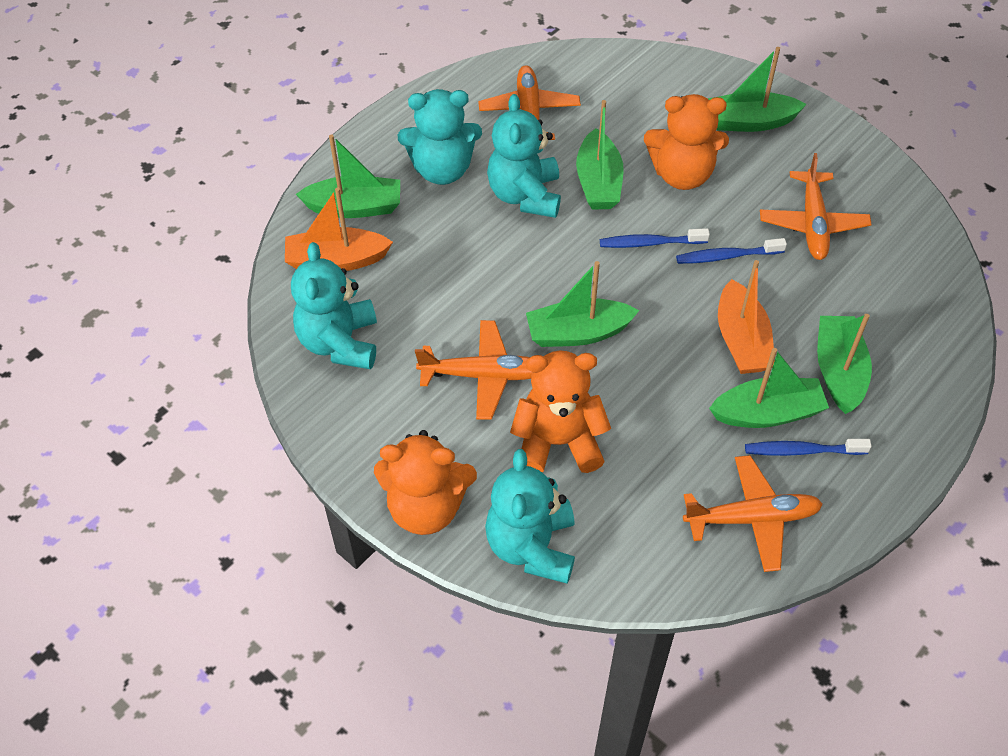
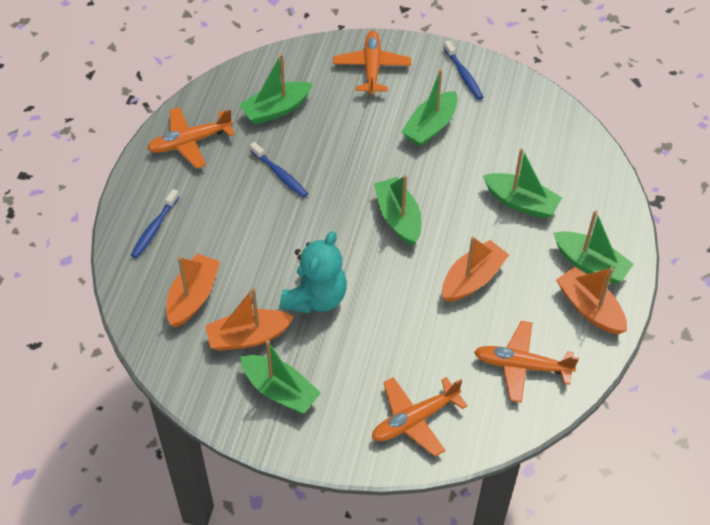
orange boat: 2 -> 4
orange teddy bear: 3 -> 0
turquoise teddy bear: 4 -> 1

